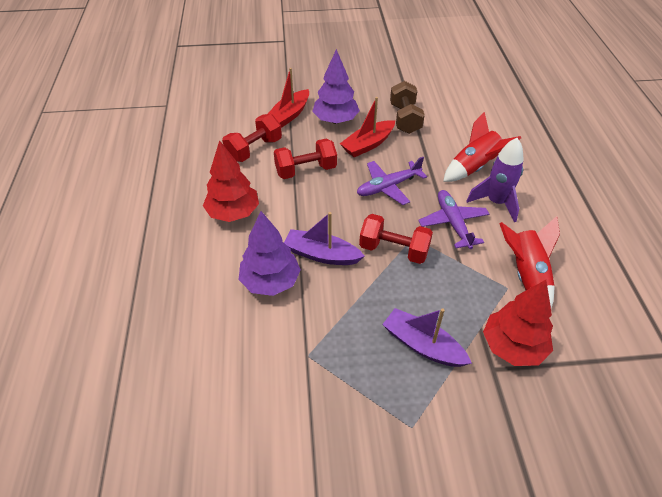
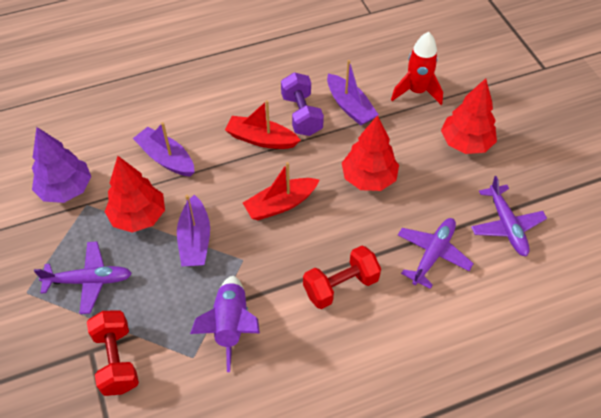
brown dumbbell: 1 -> 0
purple boat: 2 -> 3
purple dumbbell: 0 -> 1
purple plane: 2 -> 3
purple tree: 2 -> 1
red dumbbell: 3 -> 2
red rocket: 2 -> 1
red tree: 2 -> 3

